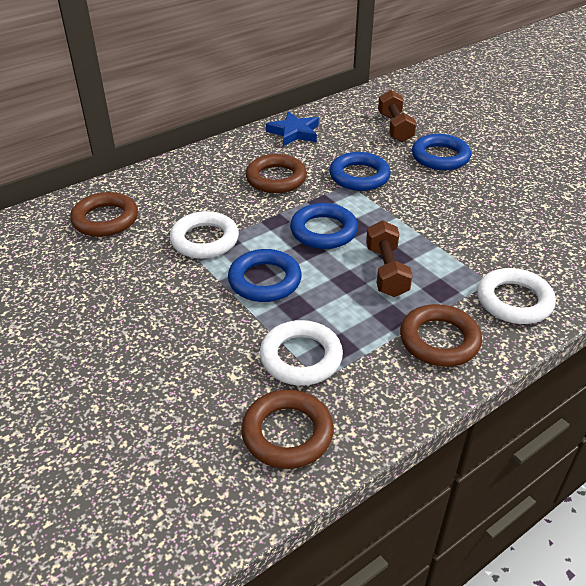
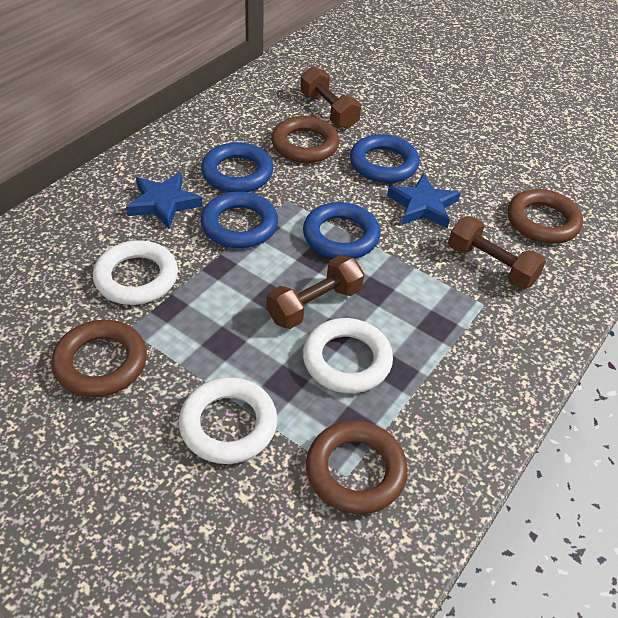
blue star: 1 -> 2
brown dumbbell: 2 -> 3

